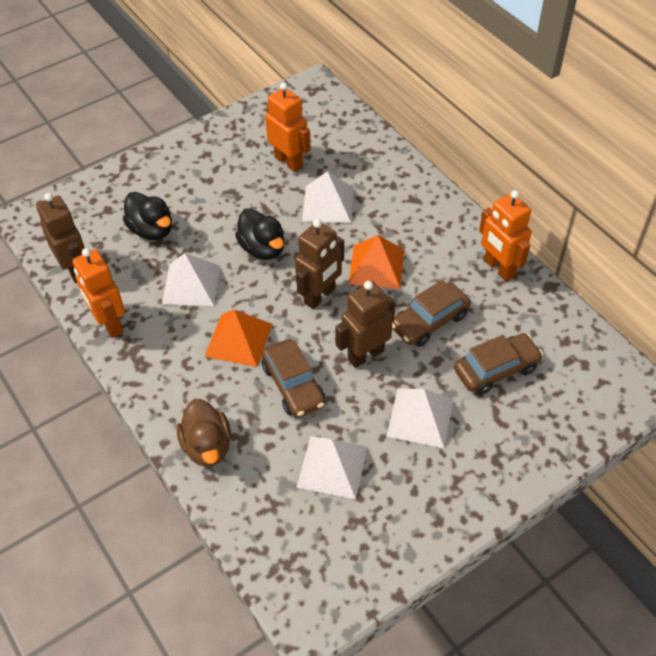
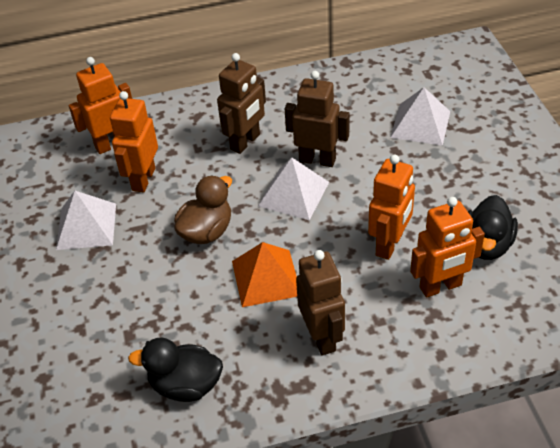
brown car: 3 -> 0
orange pyramid: 2 -> 1
orange robot: 3 -> 4
white pyramid: 4 -> 3

